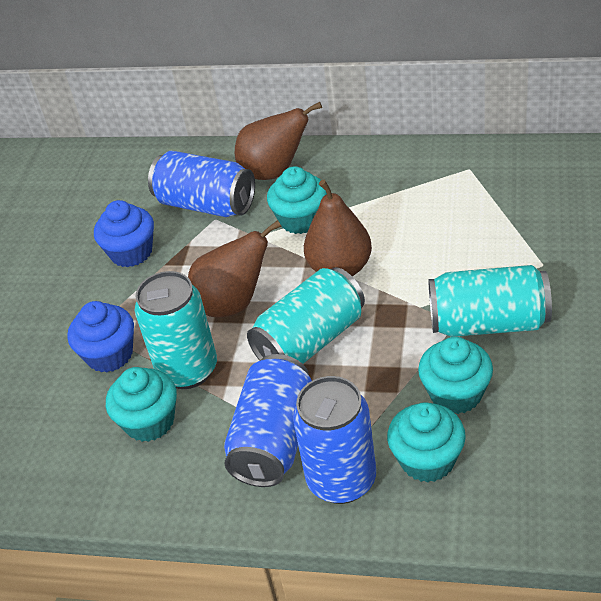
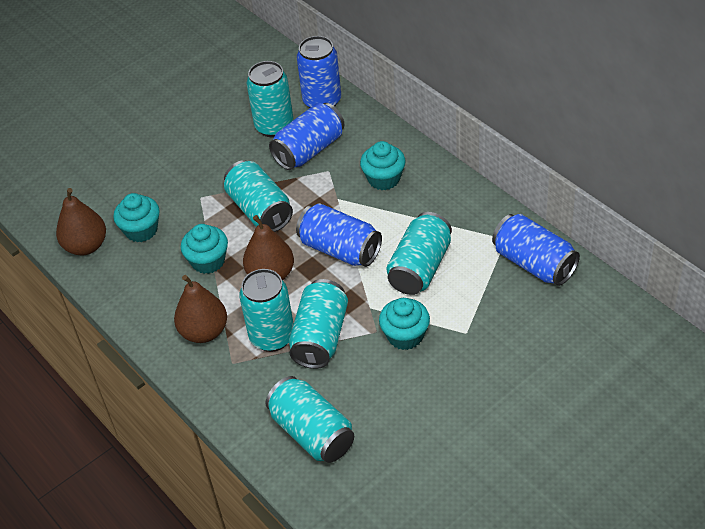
blue can: 3 -> 4
blue cupcake: 2 -> 0
turquoise can: 3 -> 6

